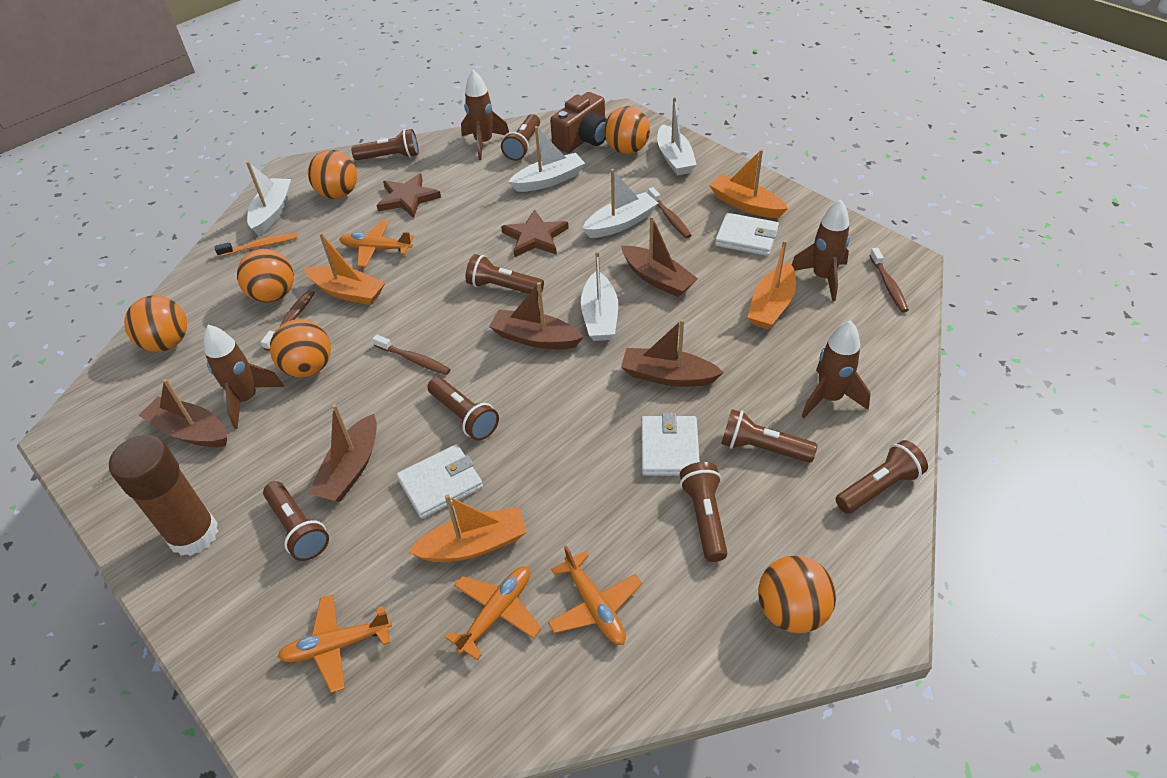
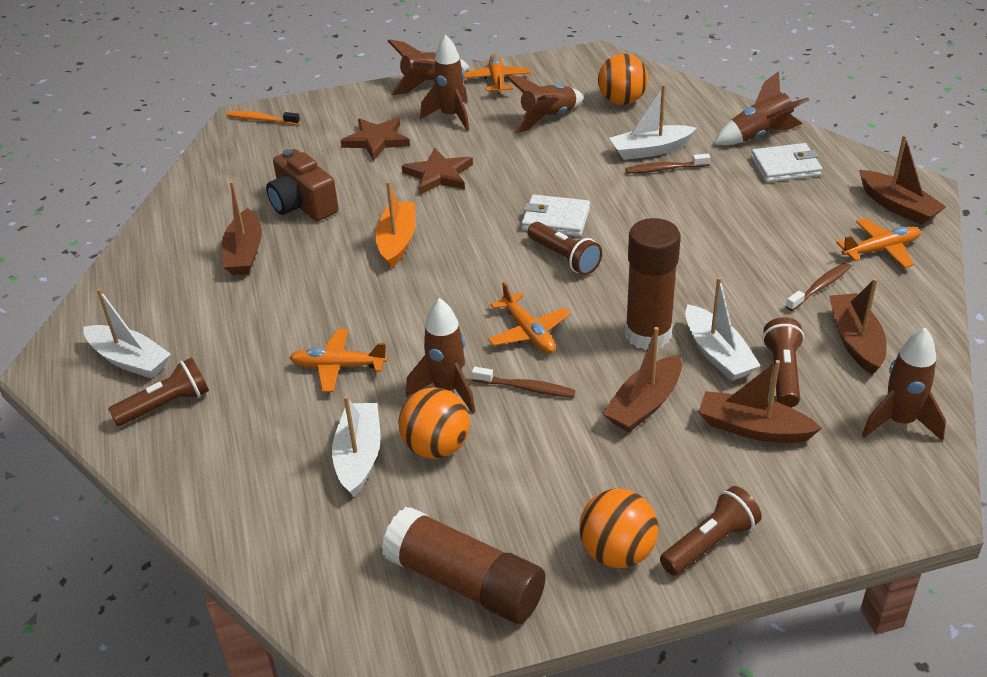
brown flashlight: 8 -> 4
brown glue stick: 1 -> 2
brown rocket: 4 -> 6
brown toothbrush: 4 -> 3
orange ball: 6 -> 3
orange boat: 4 -> 1
white boat: 5 -> 4
white wallet: 3 -> 2

